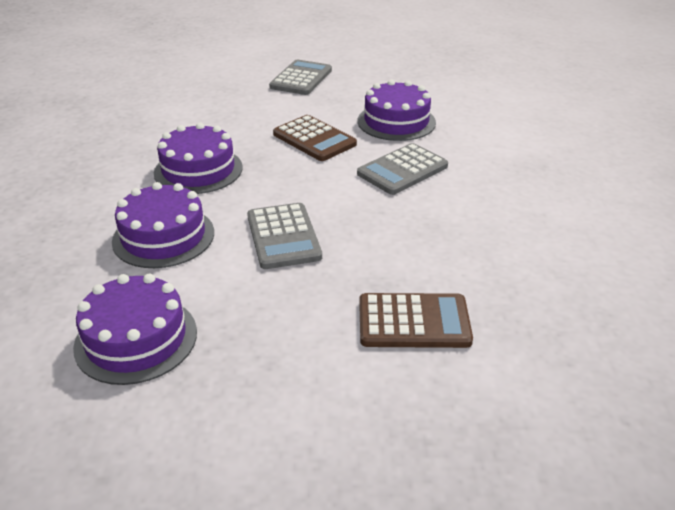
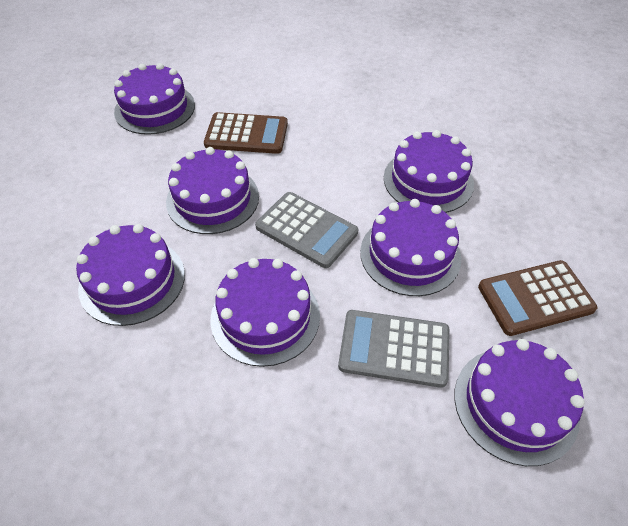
grey calculator: 3 -> 2
purple cake: 4 -> 7

